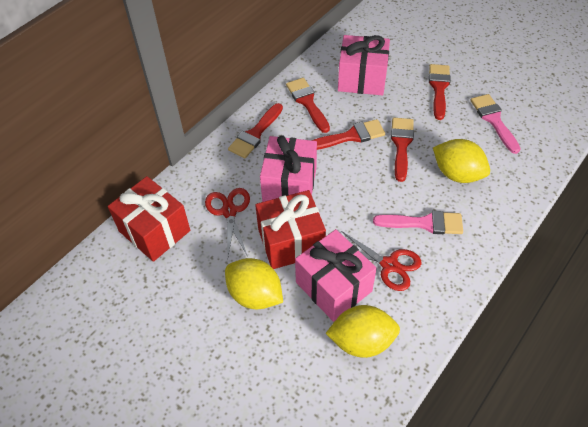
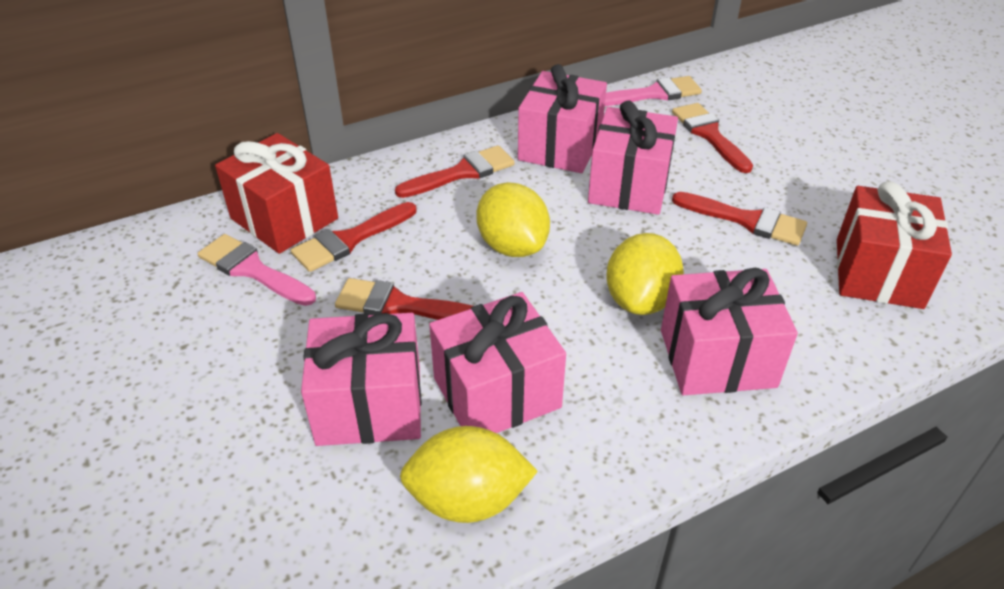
pink gift: 3 -> 5
red scissors: 2 -> 0

